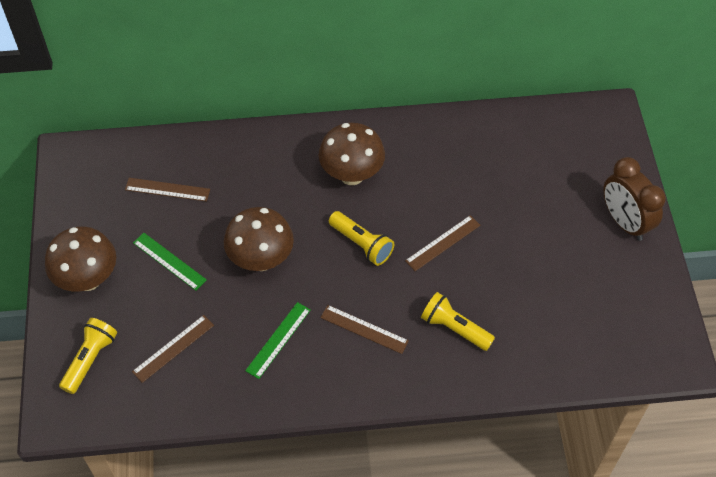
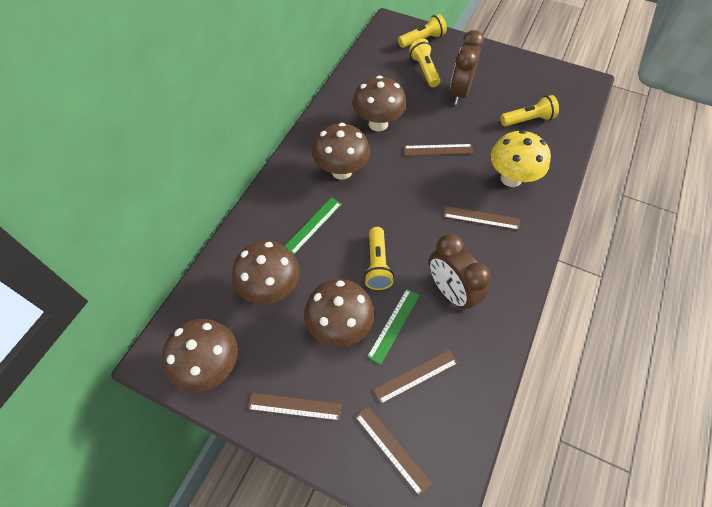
brown clock: 1 -> 2
brown mushroom: 3 -> 5
brown ruler: 4 -> 5
yellow flashlight: 3 -> 4
yellow mushroom: 0 -> 1

